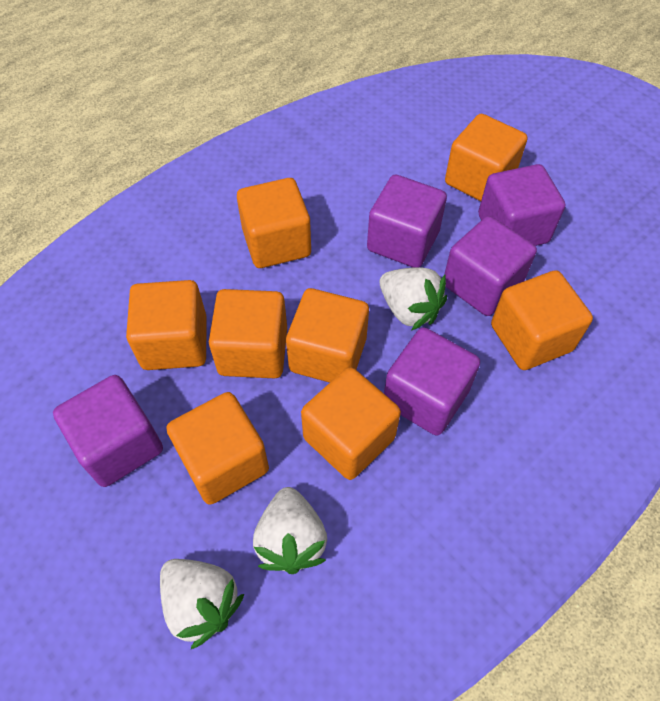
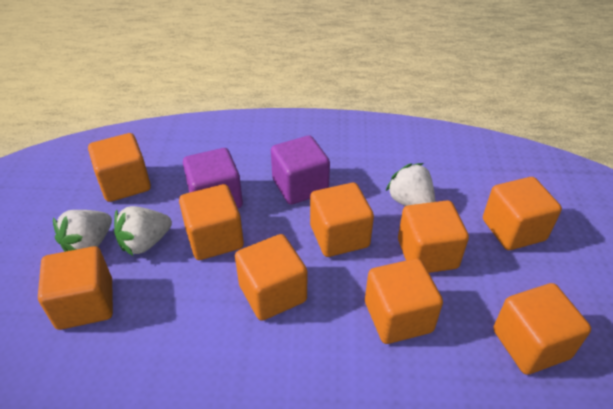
orange cube: 8 -> 9
purple cube: 5 -> 2

